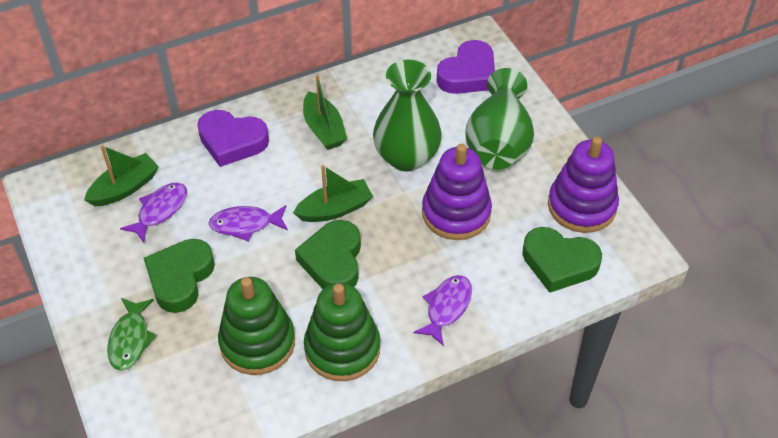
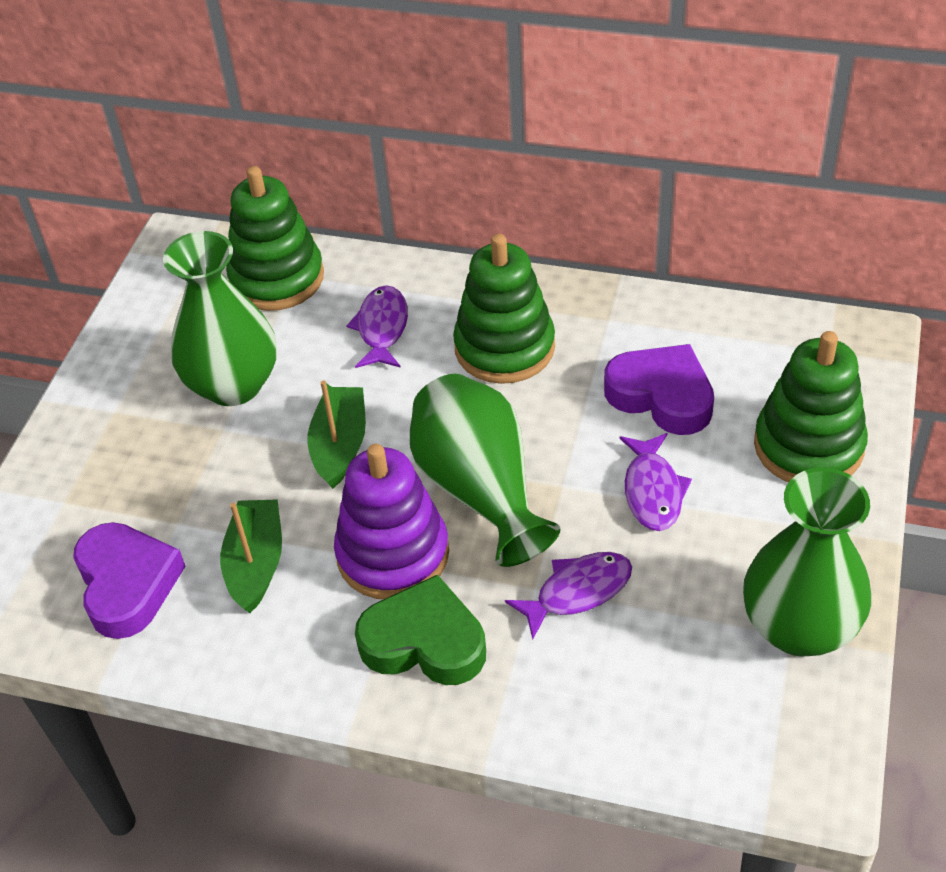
green boat: 3 -> 2
green fish: 1 -> 0
green heart: 3 -> 1
green stacking toy: 2 -> 3
green vase: 2 -> 3
purple stacking toy: 2 -> 1

